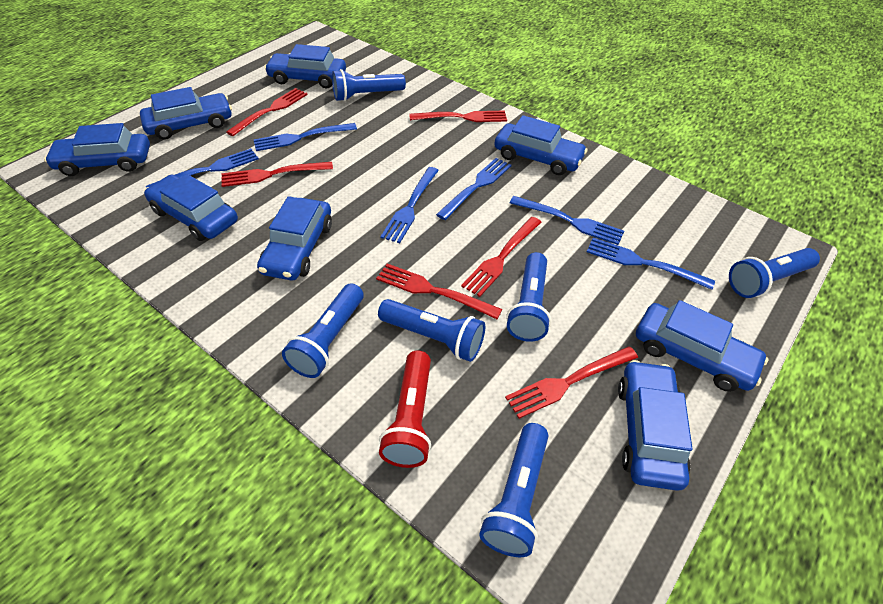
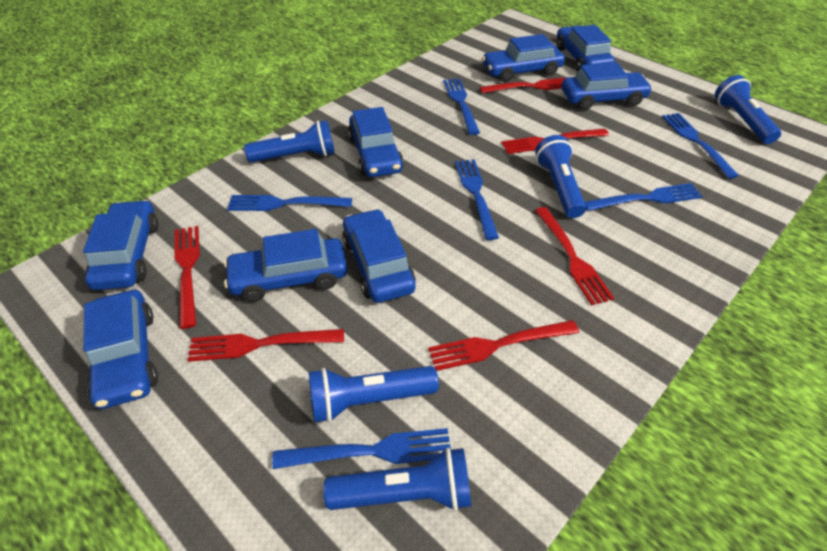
blue flashlight: 6 -> 5
red flashlight: 1 -> 0

